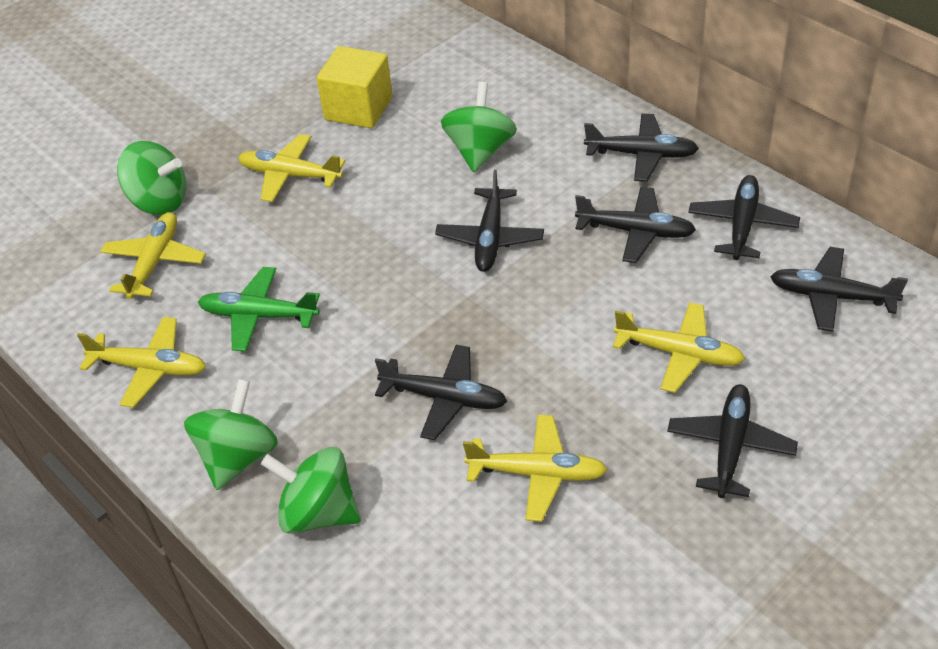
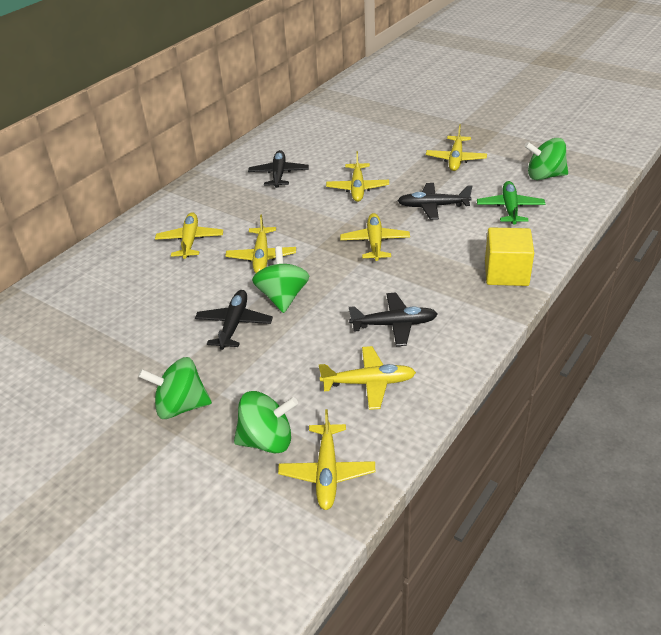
black plane: 7 -> 4
yellow plane: 5 -> 7

